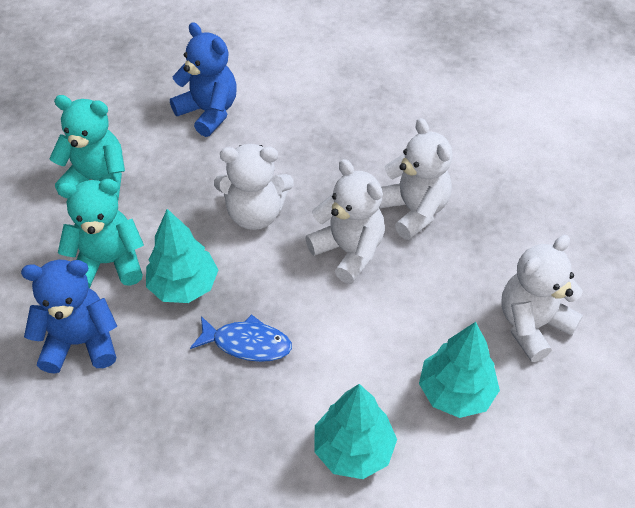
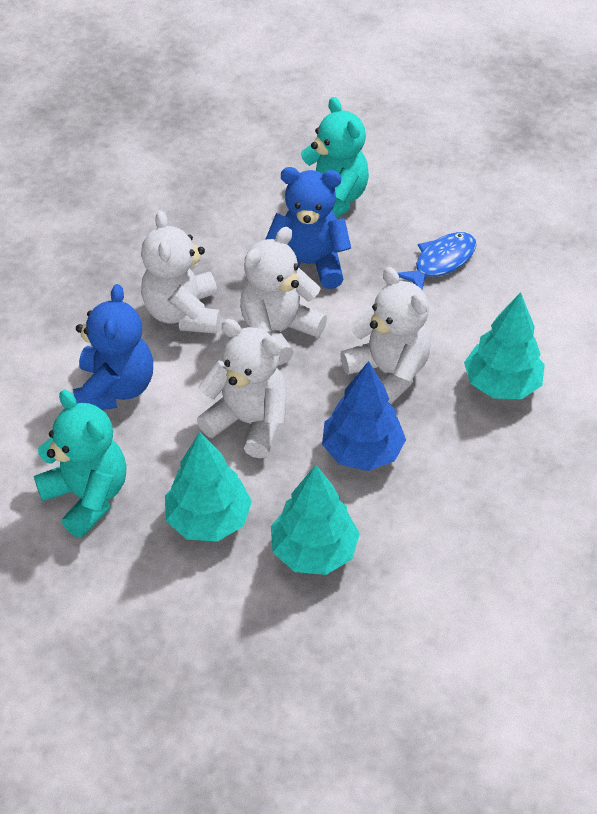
blue tree: 0 -> 1

